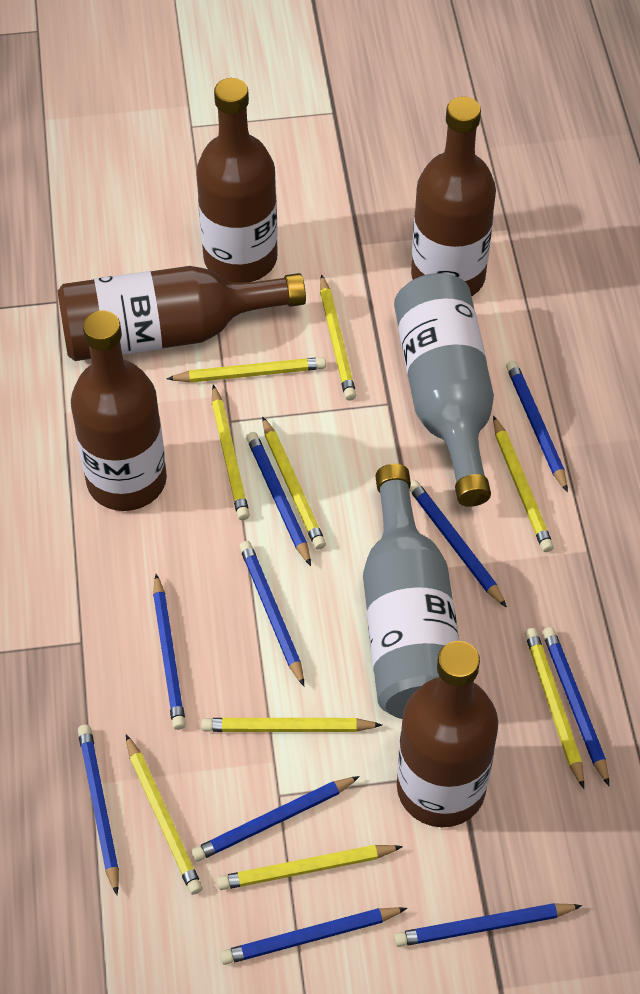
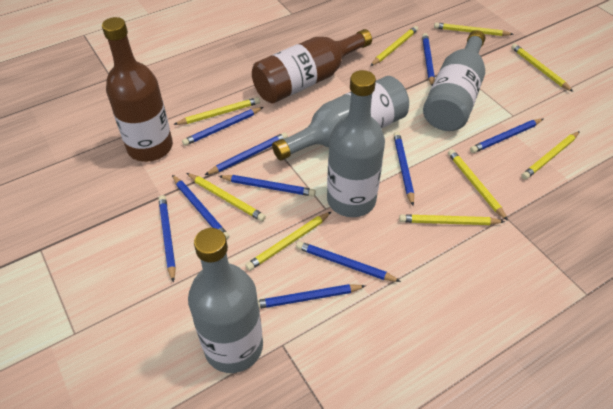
brown bottle: 5 -> 2
grey bottle: 2 -> 4

